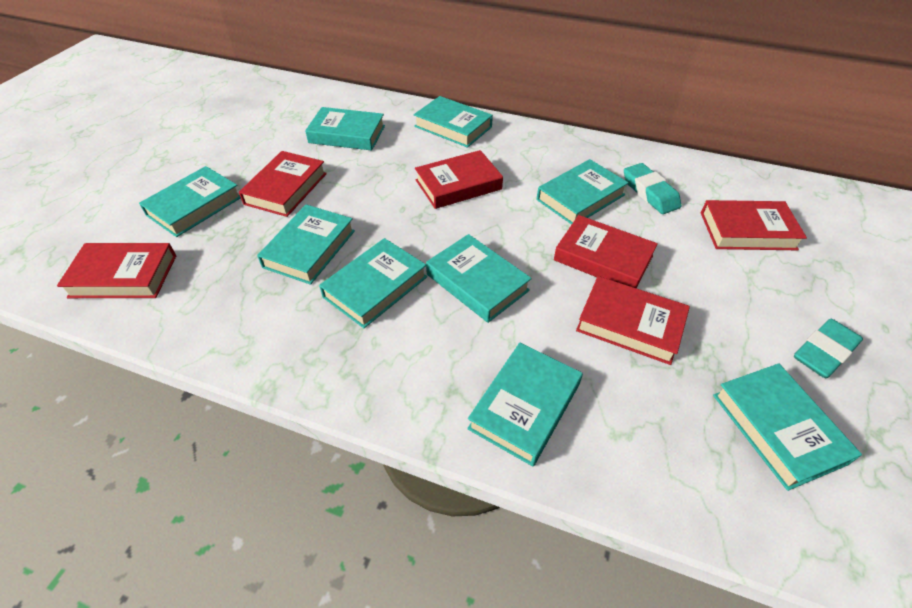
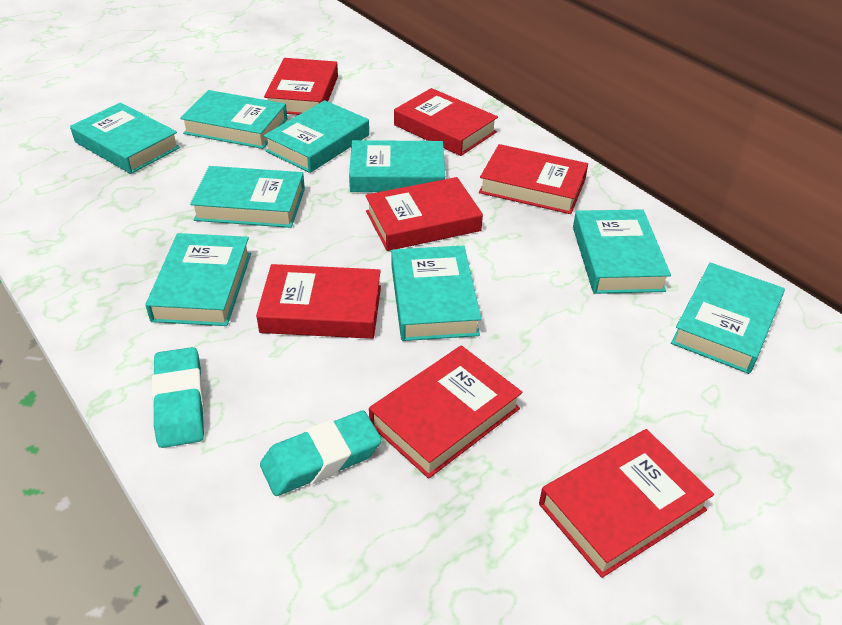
red book: 6 -> 7

